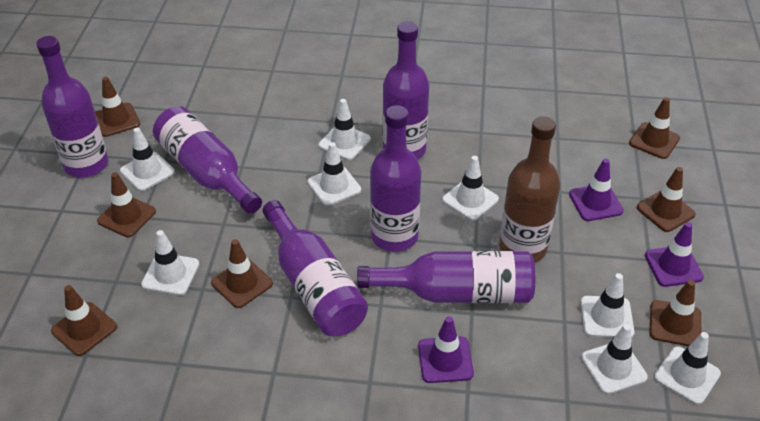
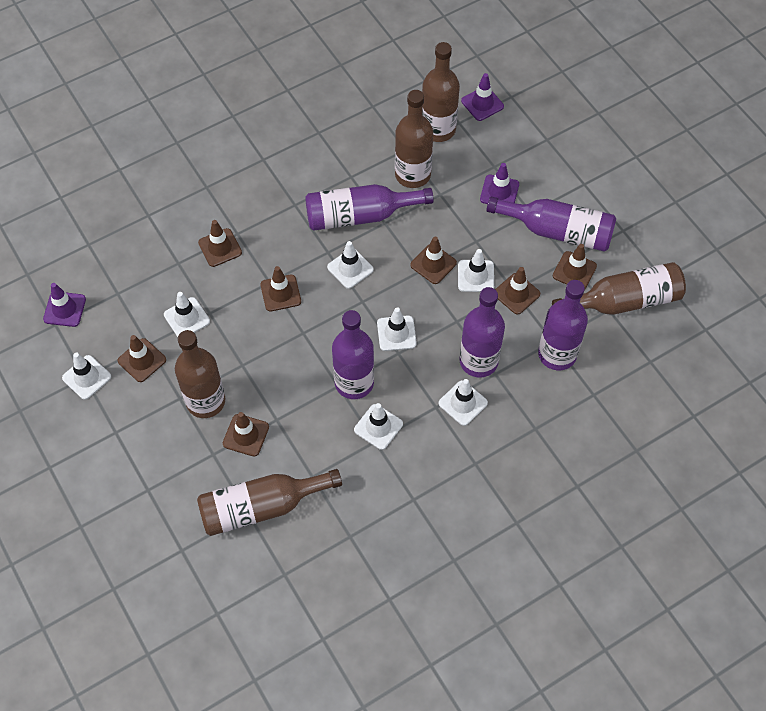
brown bottle: 1 -> 5
purple bottle: 6 -> 5
white traffic cone: 8 -> 7

